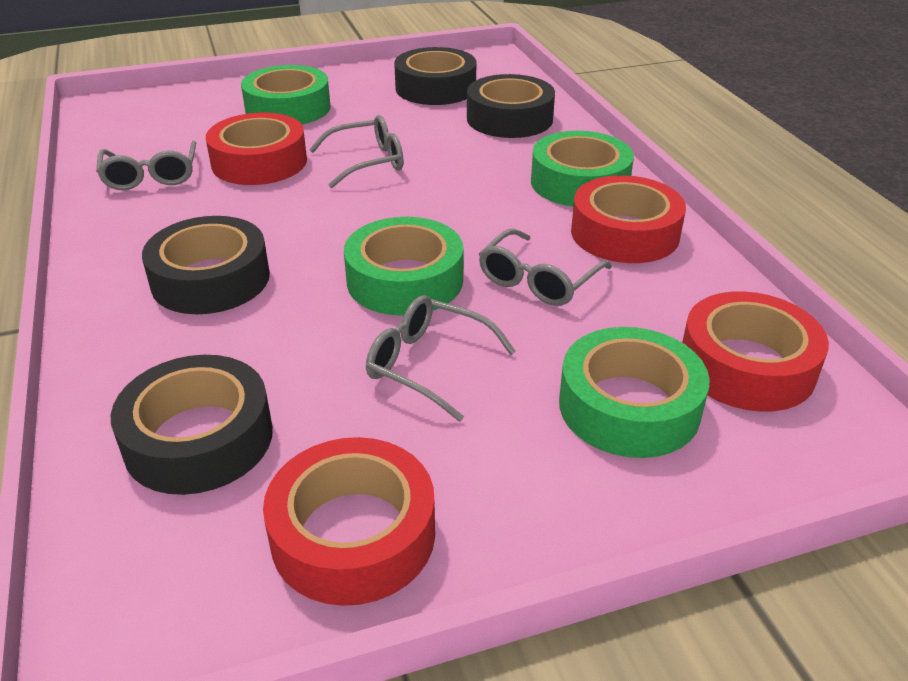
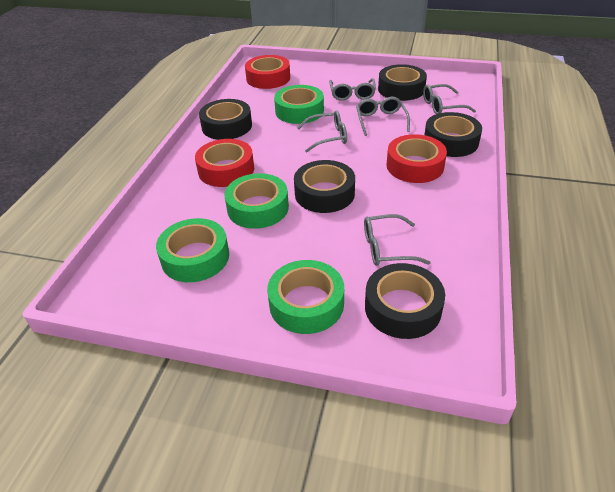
black tape: 4 -> 5
grey glasses: 4 -> 5
red tape: 4 -> 3

